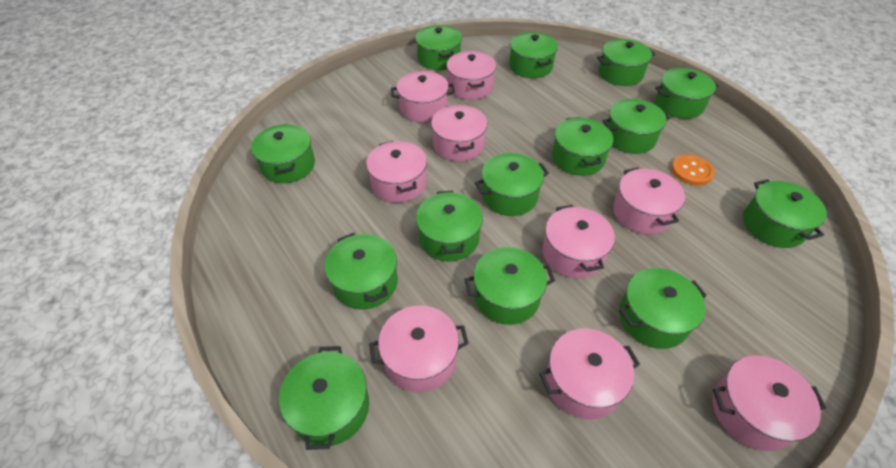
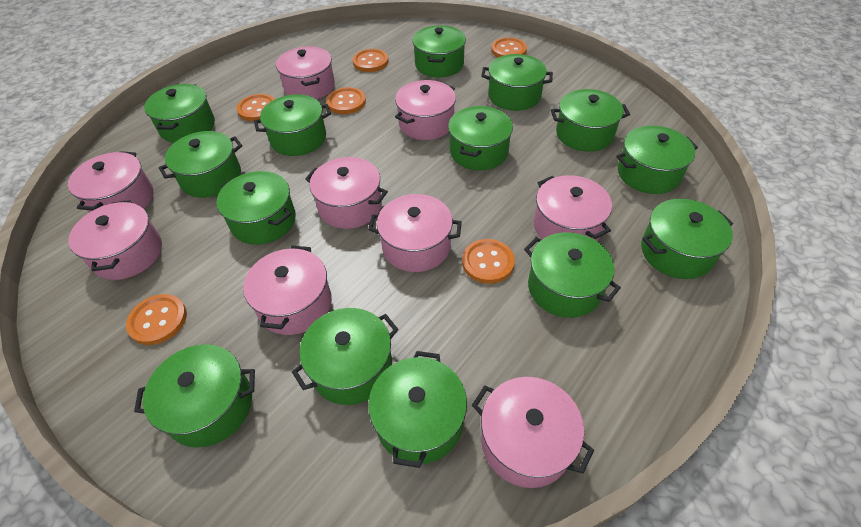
orange button: 1 -> 6

